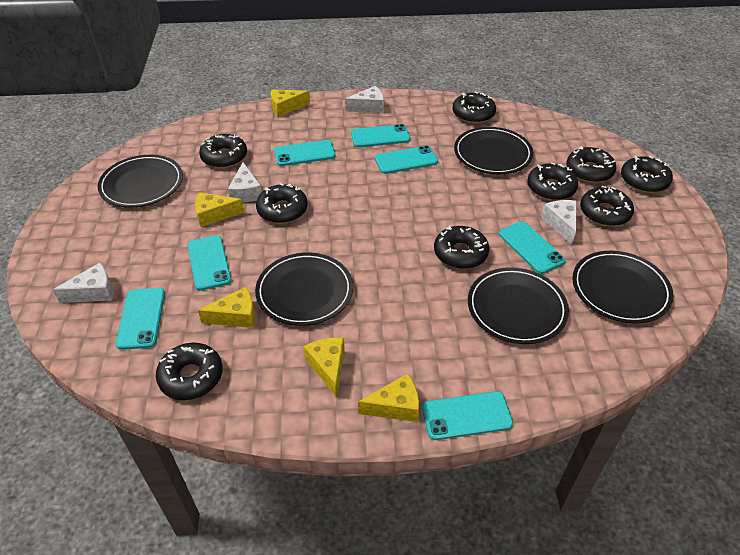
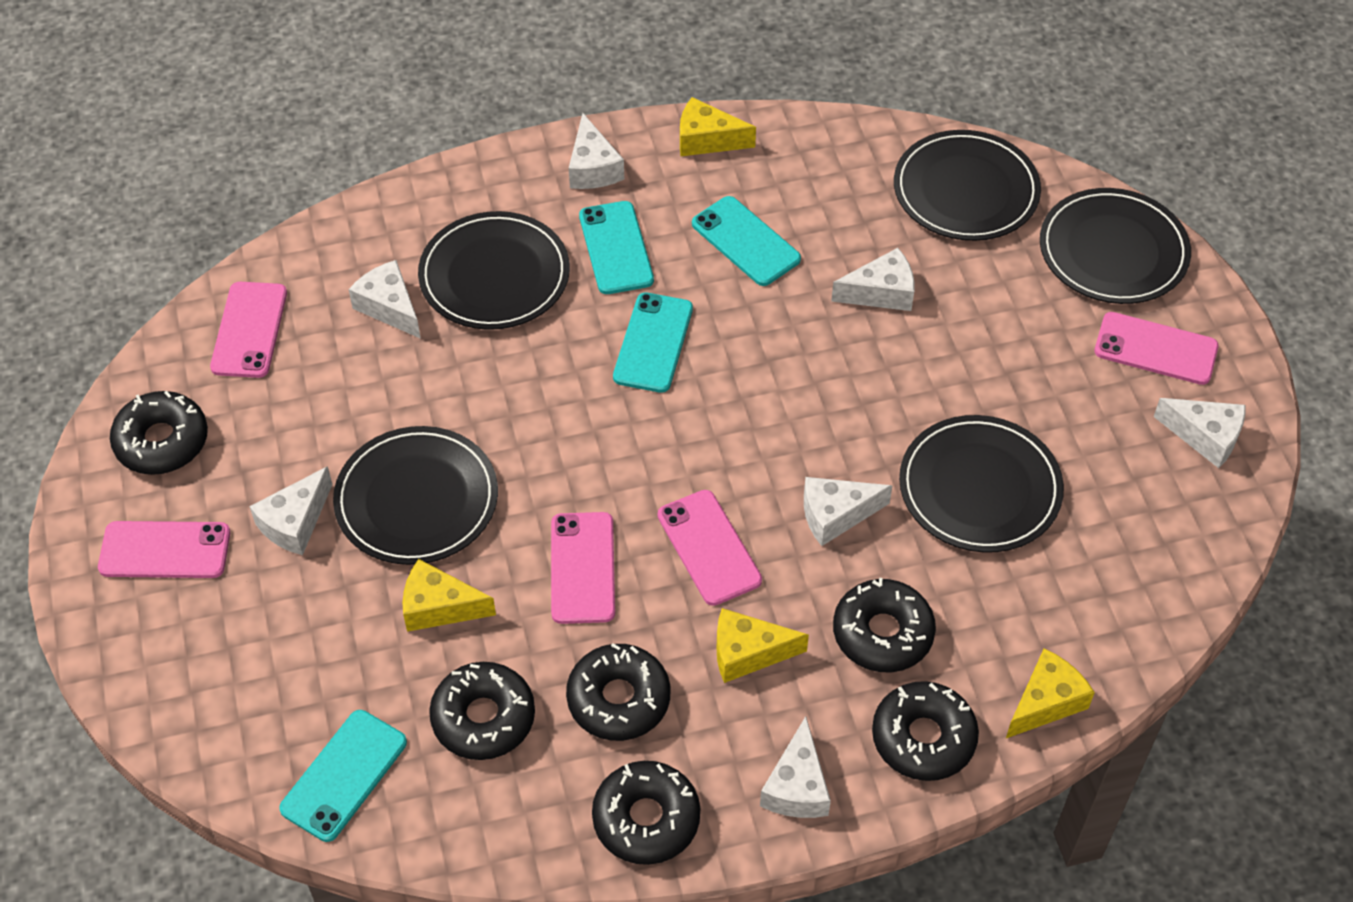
black donut: 9 -> 6
pink phone: 0 -> 5
turquoise phone: 7 -> 4
white cheese: 4 -> 7
yellow cheese: 5 -> 4

